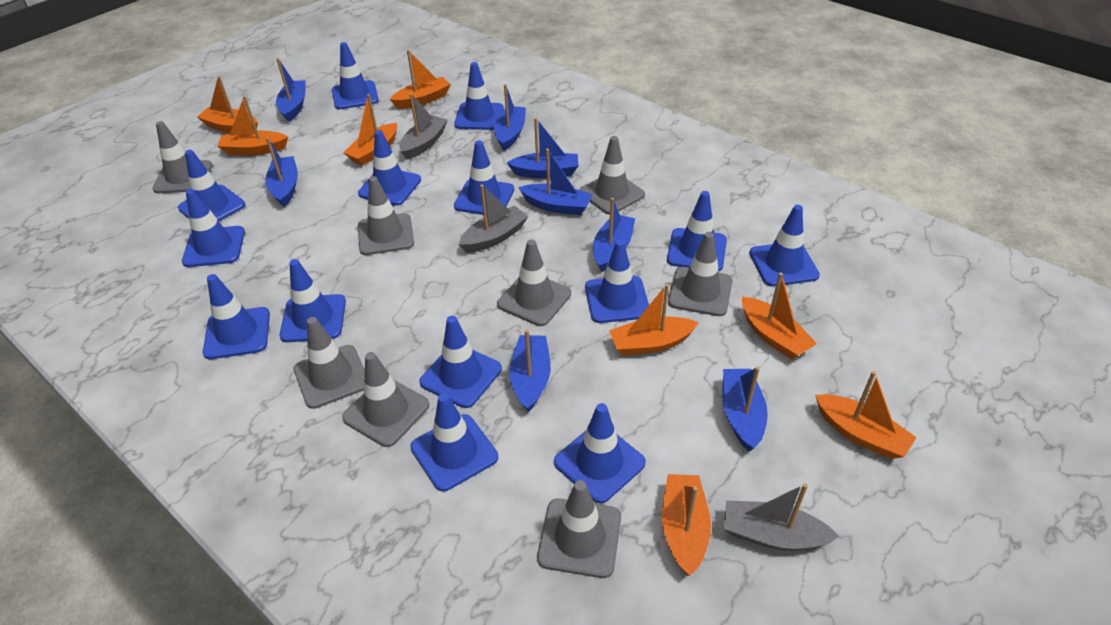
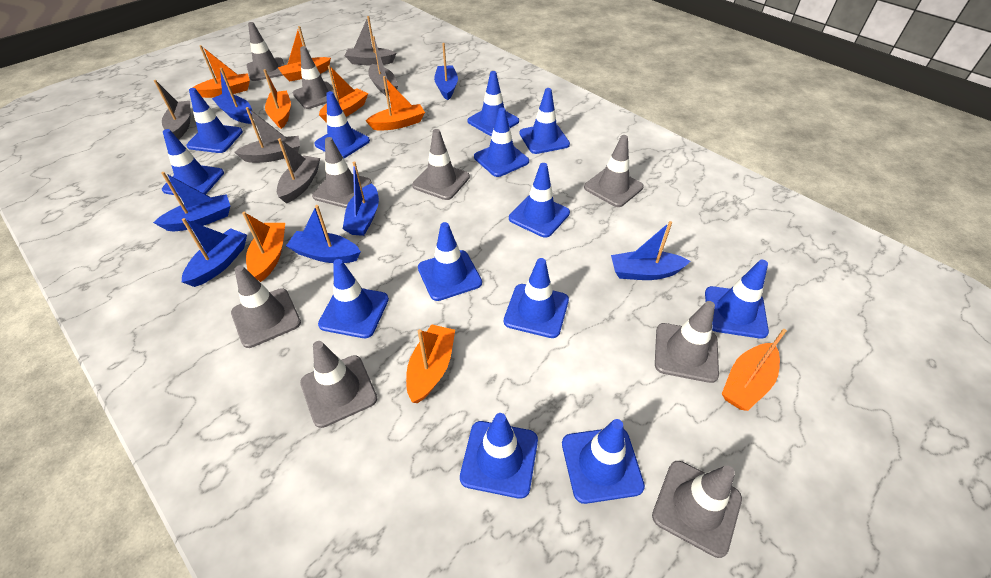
blue boat: 8 -> 7
blue traffic cone: 14 -> 13
grey boat: 3 -> 5
grey traffic cone: 8 -> 9

